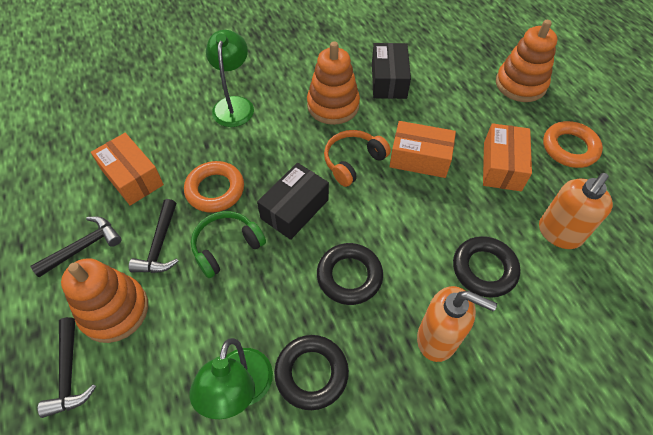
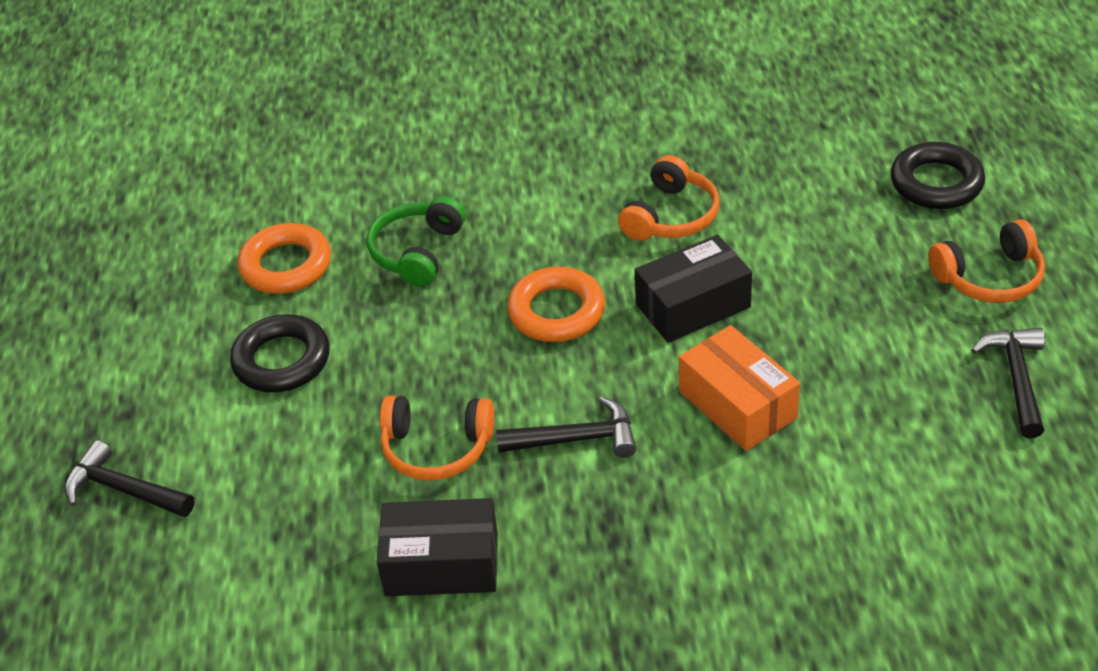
black ring: 3 -> 2
green lamp: 2 -> 0
orange box: 3 -> 1
orange headphones: 1 -> 3
orange soap dispenser: 2 -> 0
orange stacking toy: 3 -> 0

